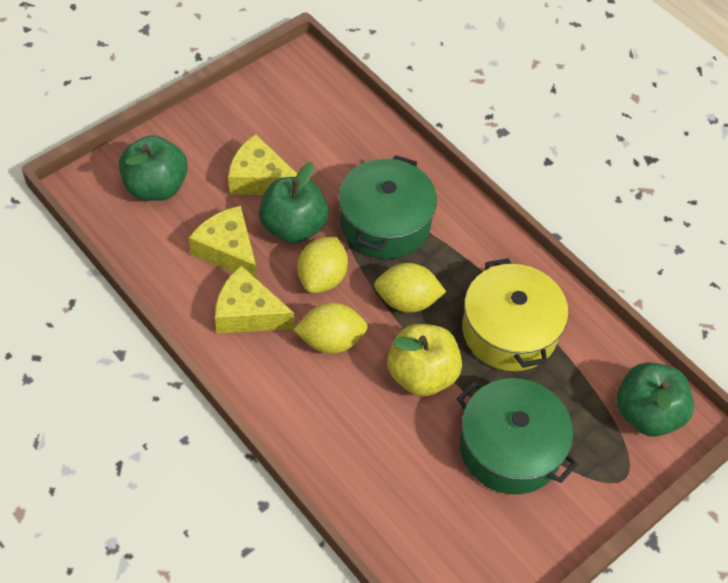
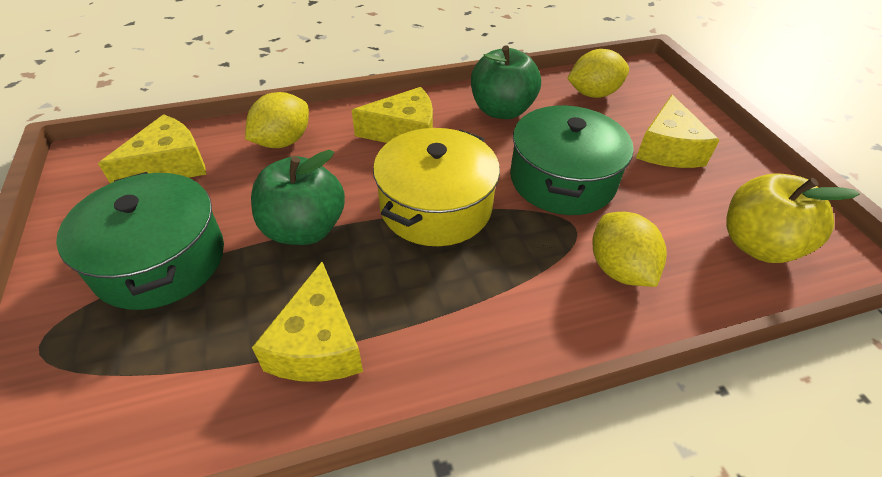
green apple: 3 -> 2
yellow cheese: 3 -> 4

